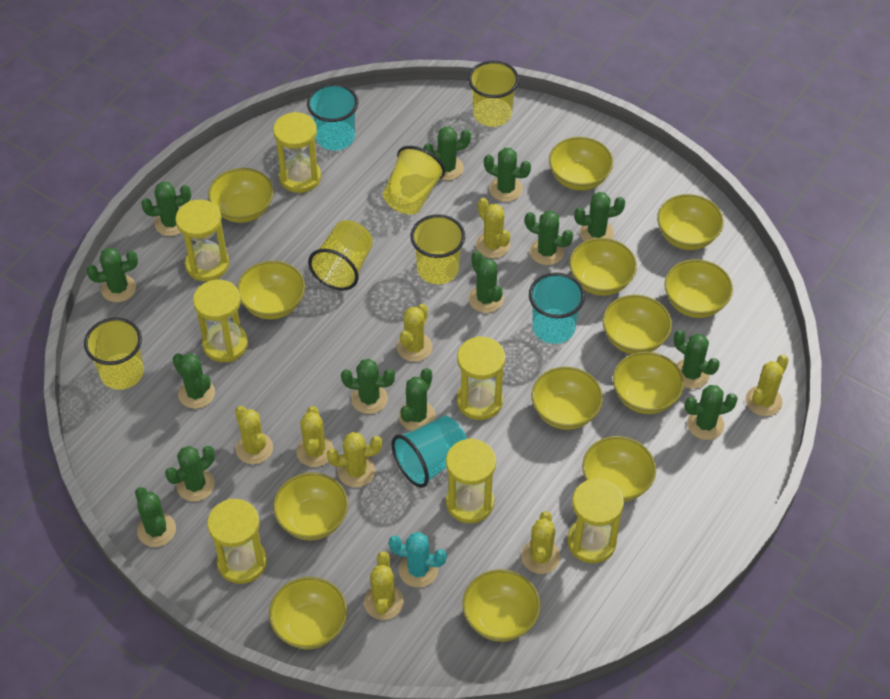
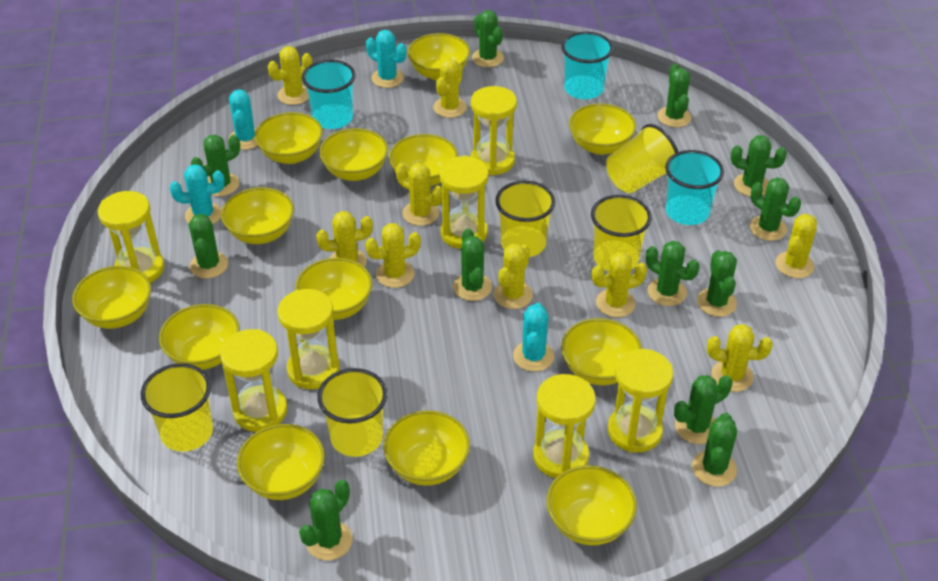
green cactus: 14 -> 12
turquoise cactus: 1 -> 4
yellow cactus: 8 -> 9

